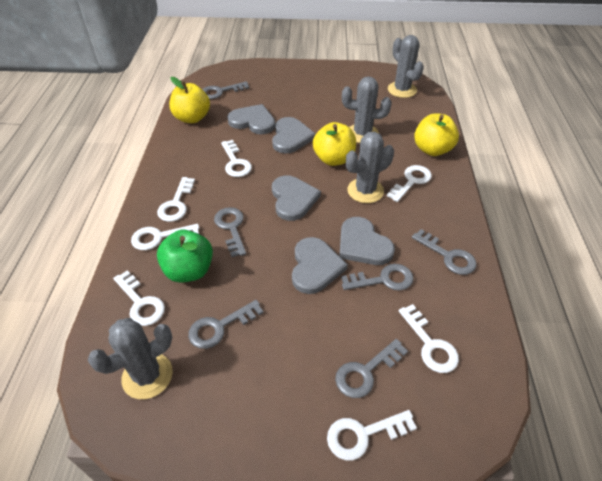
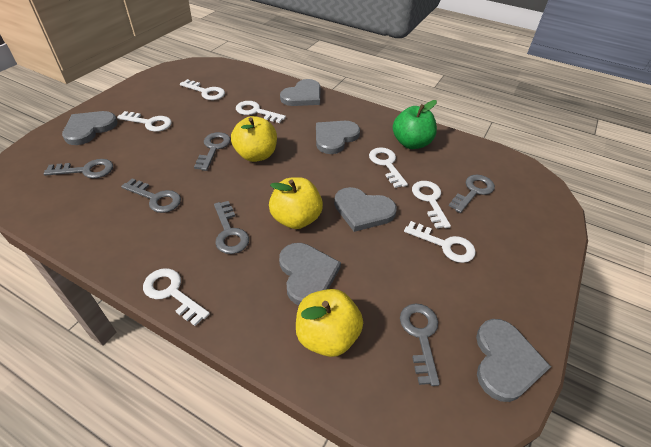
grey cactus: 4 -> 0
grey heart: 5 -> 6

